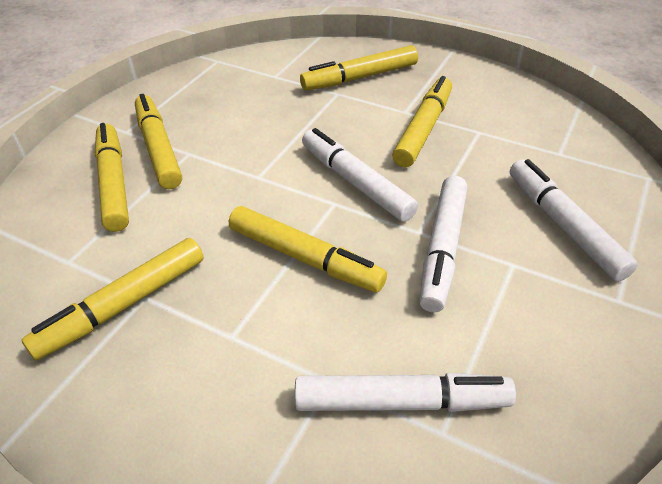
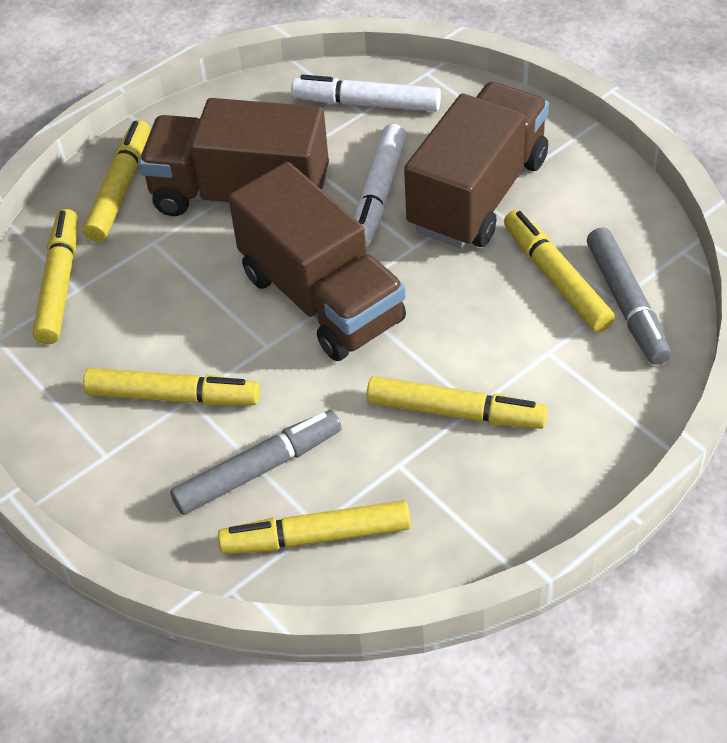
brown truck: 0 -> 3
grey marker: 0 -> 2
white marker: 4 -> 2

